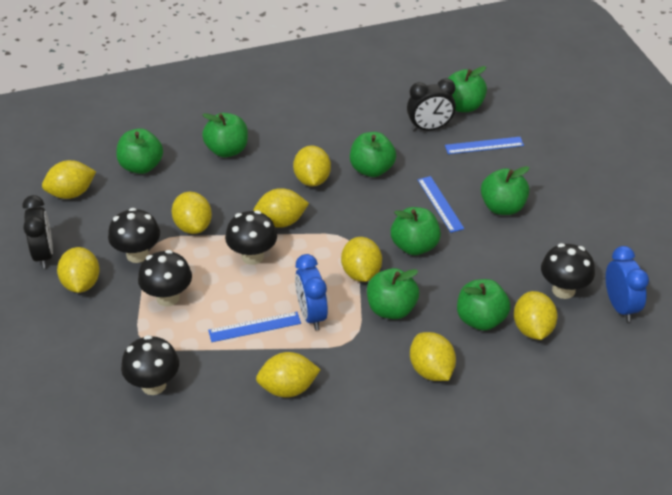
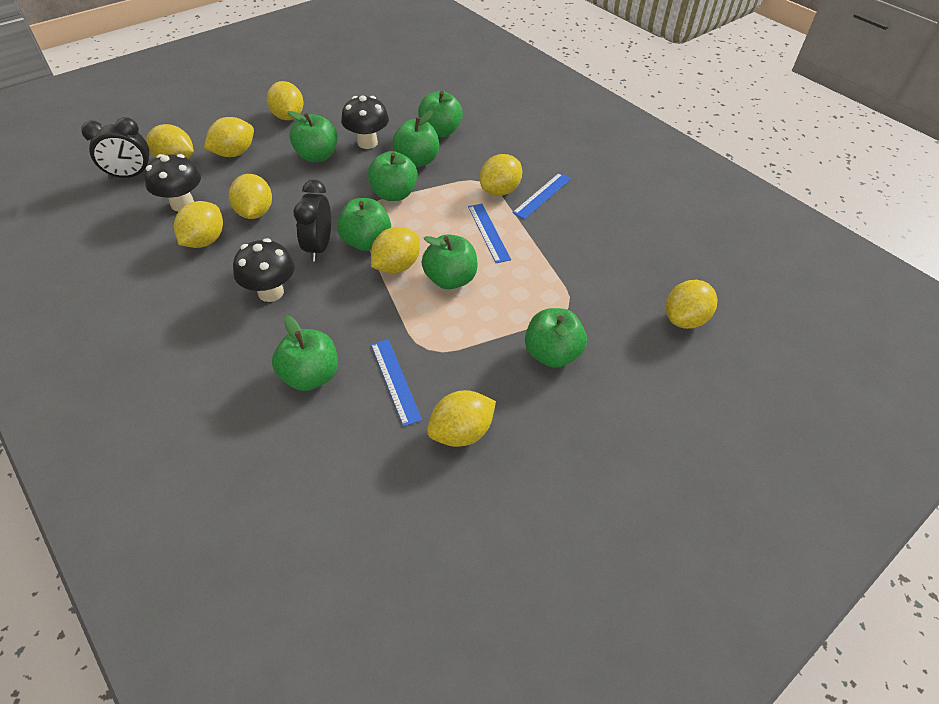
black mushroom: 5 -> 3
blue clock: 2 -> 0

